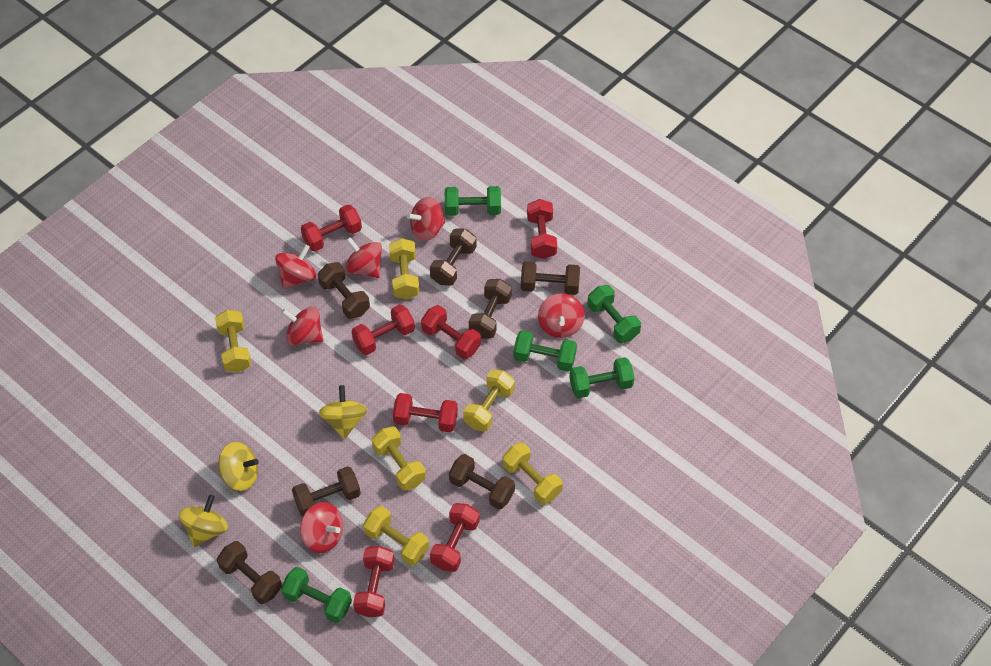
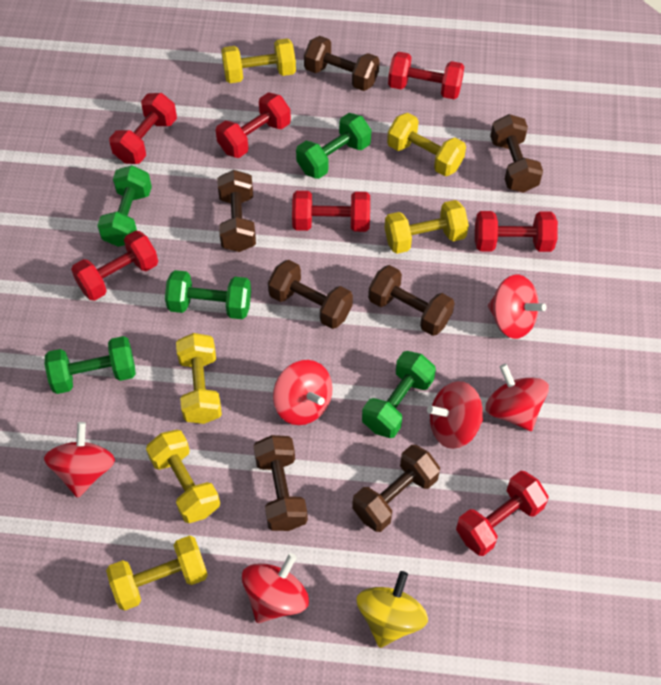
yellow spinning top: 3 -> 1

